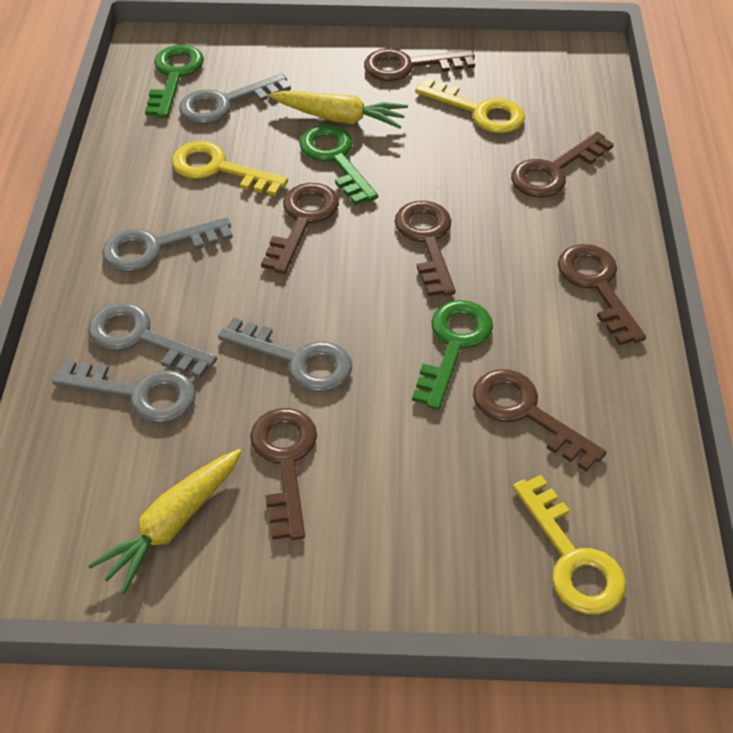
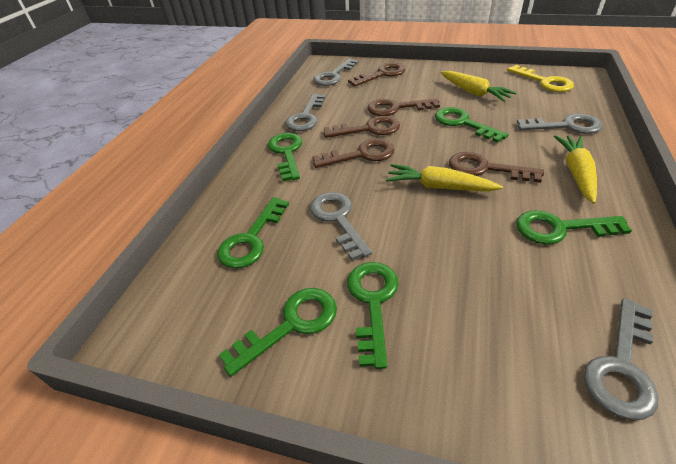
brown key: 7 -> 5
green key: 3 -> 6
yellow carrot: 2 -> 3
yellow key: 3 -> 1

